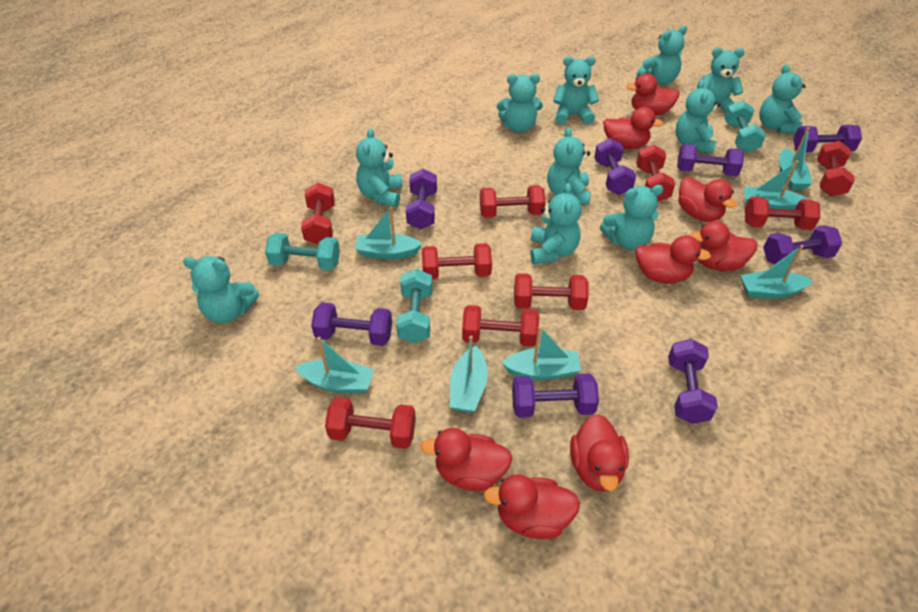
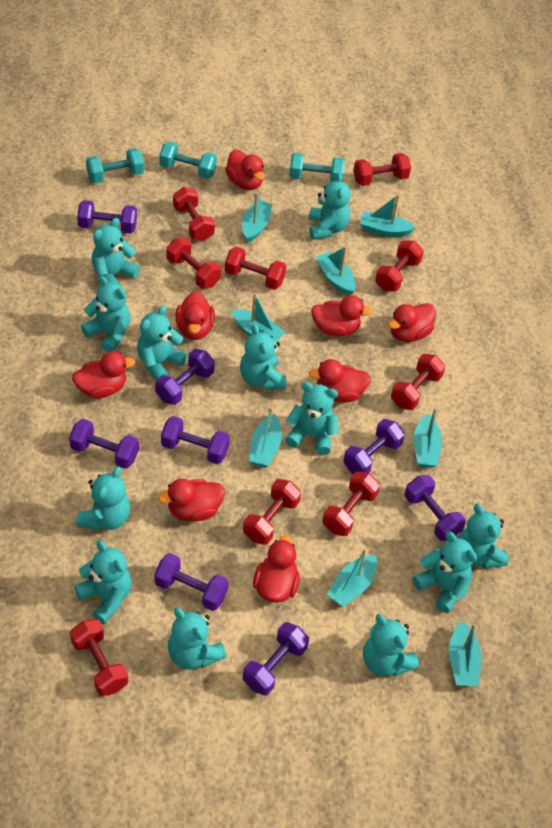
turquoise boat: 7 -> 8
turquoise teddy bear: 11 -> 12

